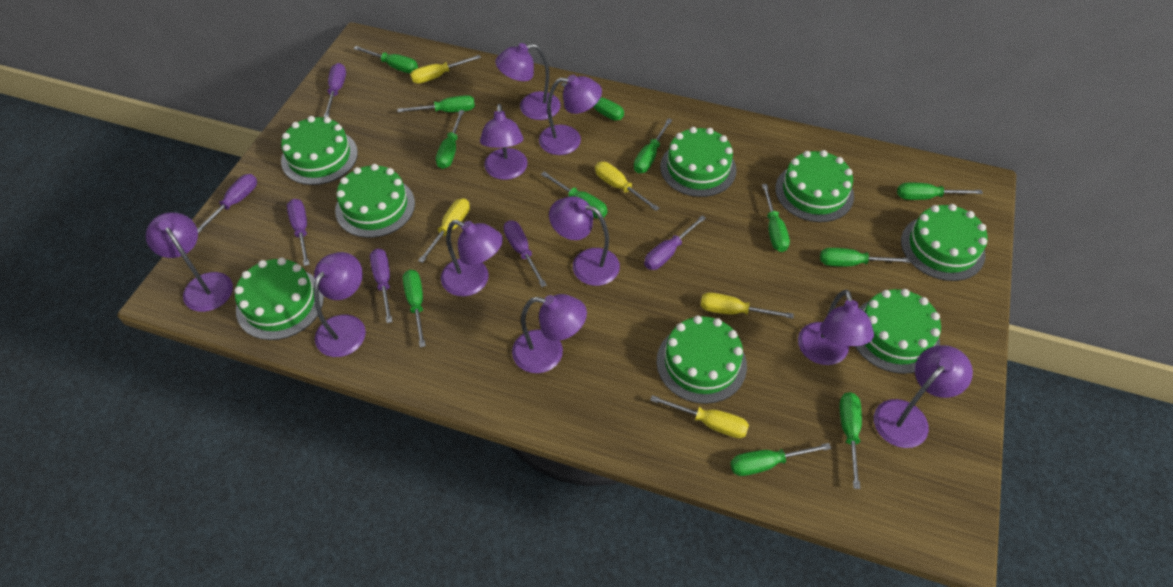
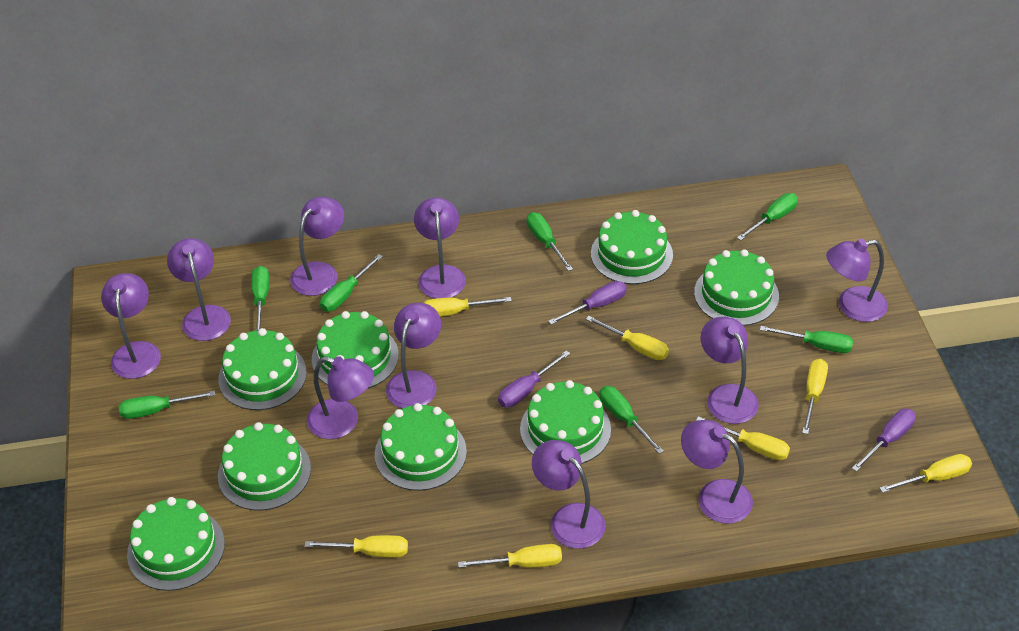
green screwdriver: 12 -> 7
purple screwdriver: 6 -> 3
yellow screwdriver: 5 -> 7

